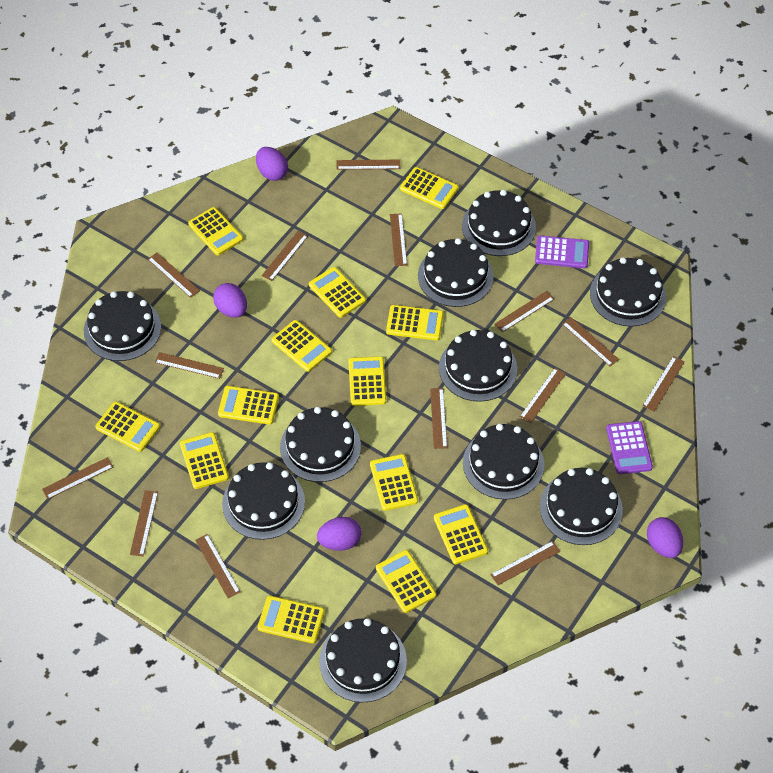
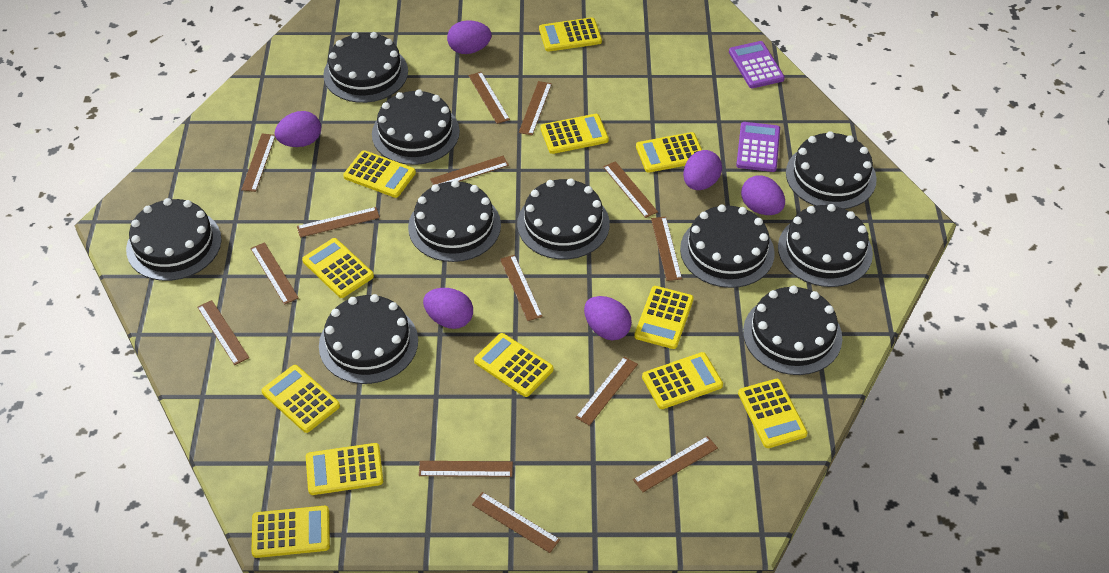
purple egg: 4 -> 6
yellow calculator: 13 -> 12

